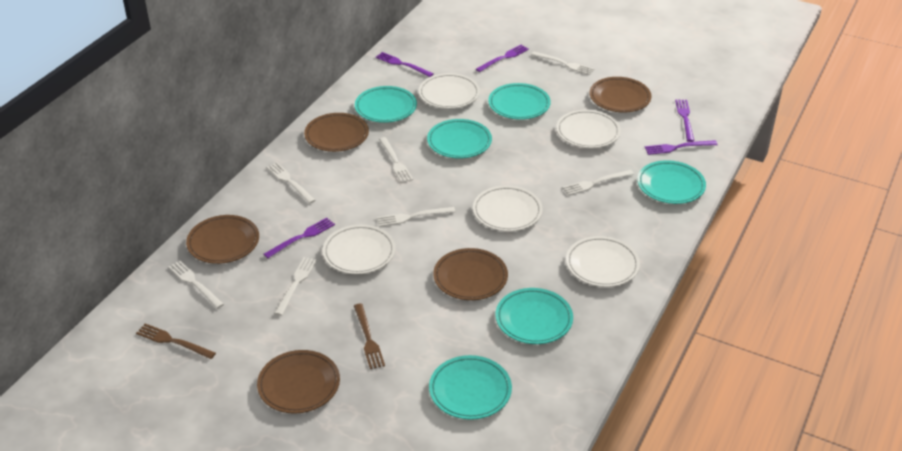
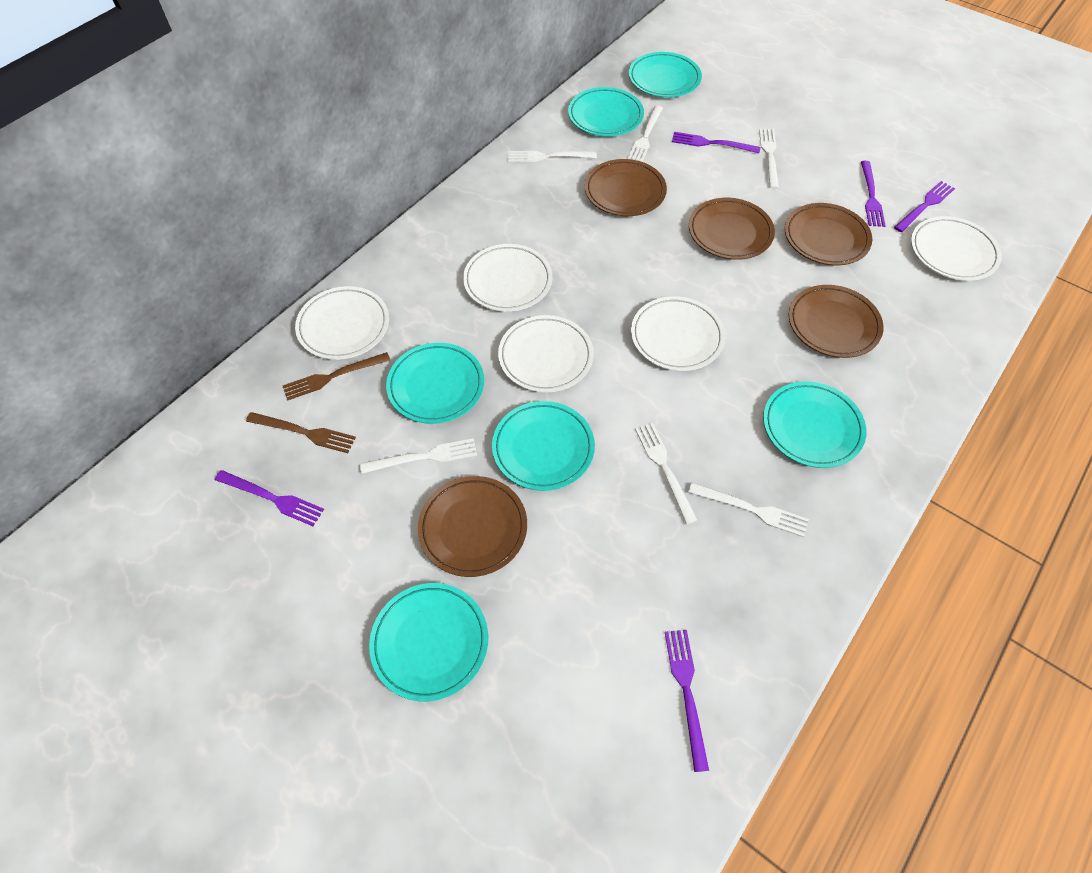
white fork: 7 -> 6

